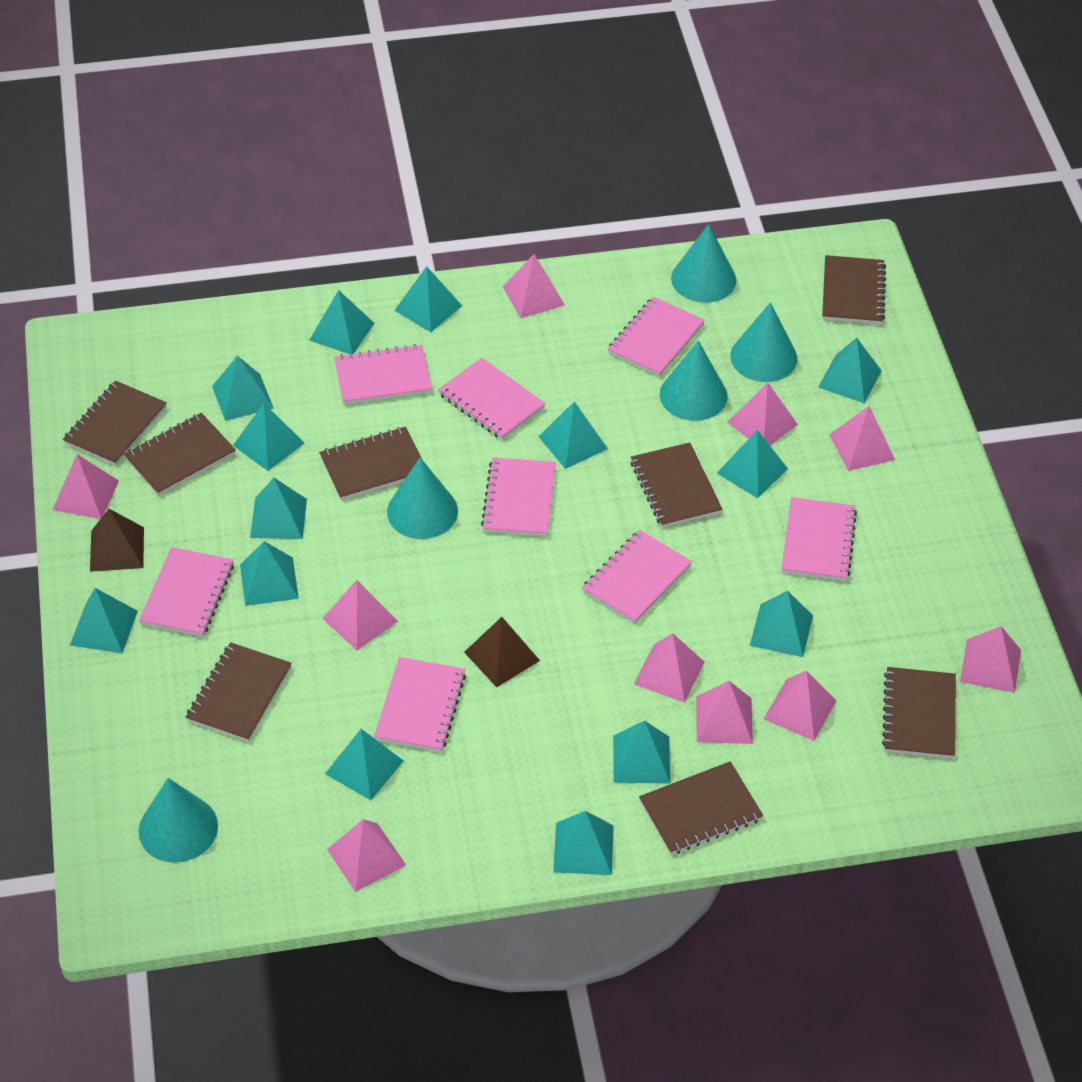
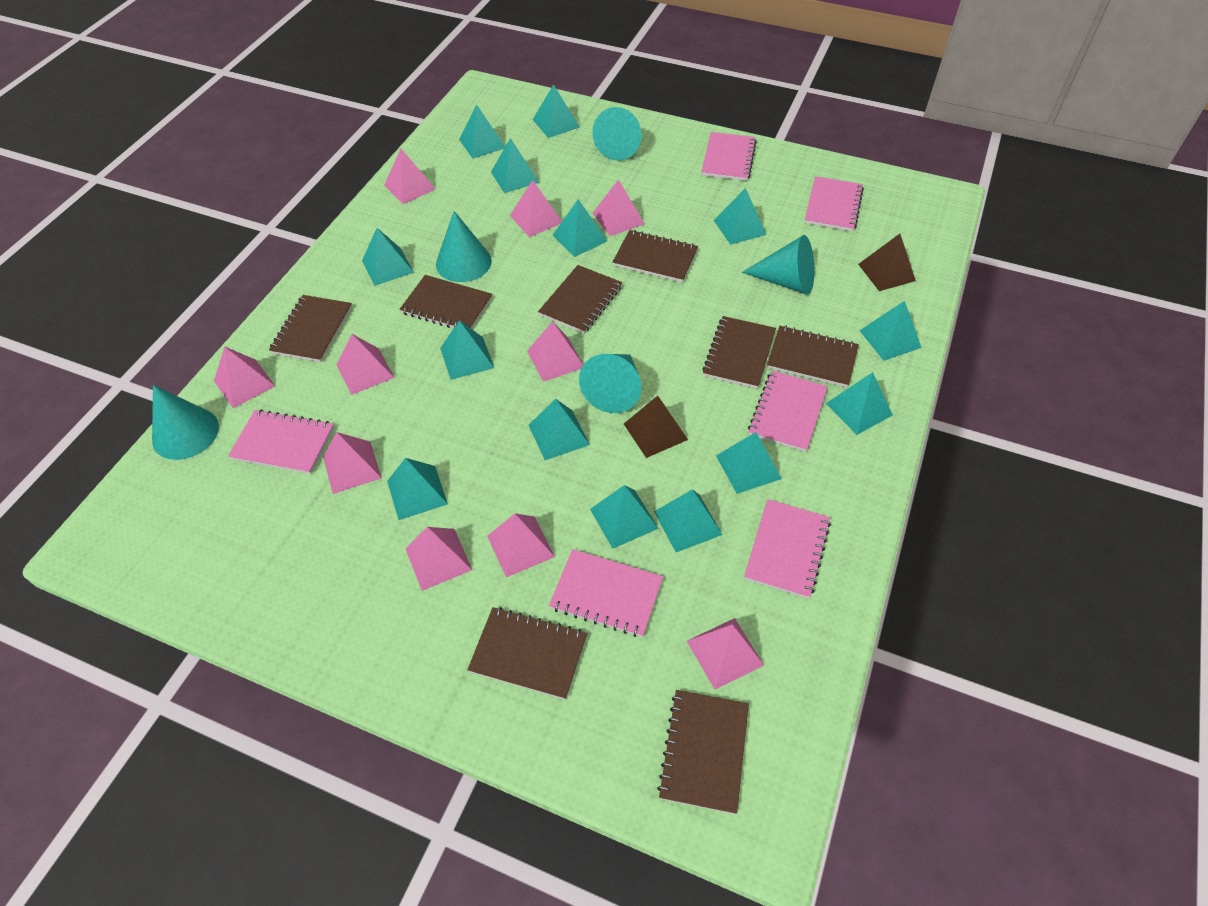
pink notebook: 8 -> 6

